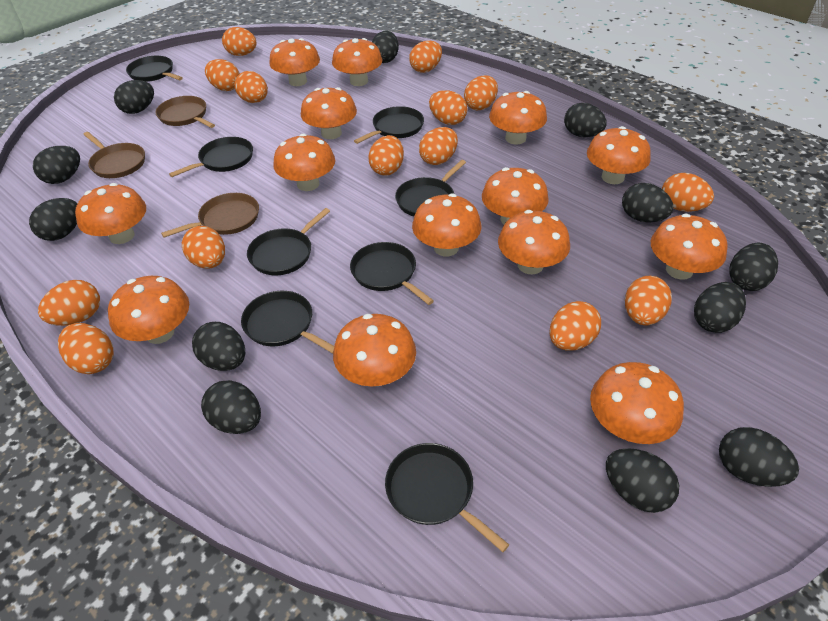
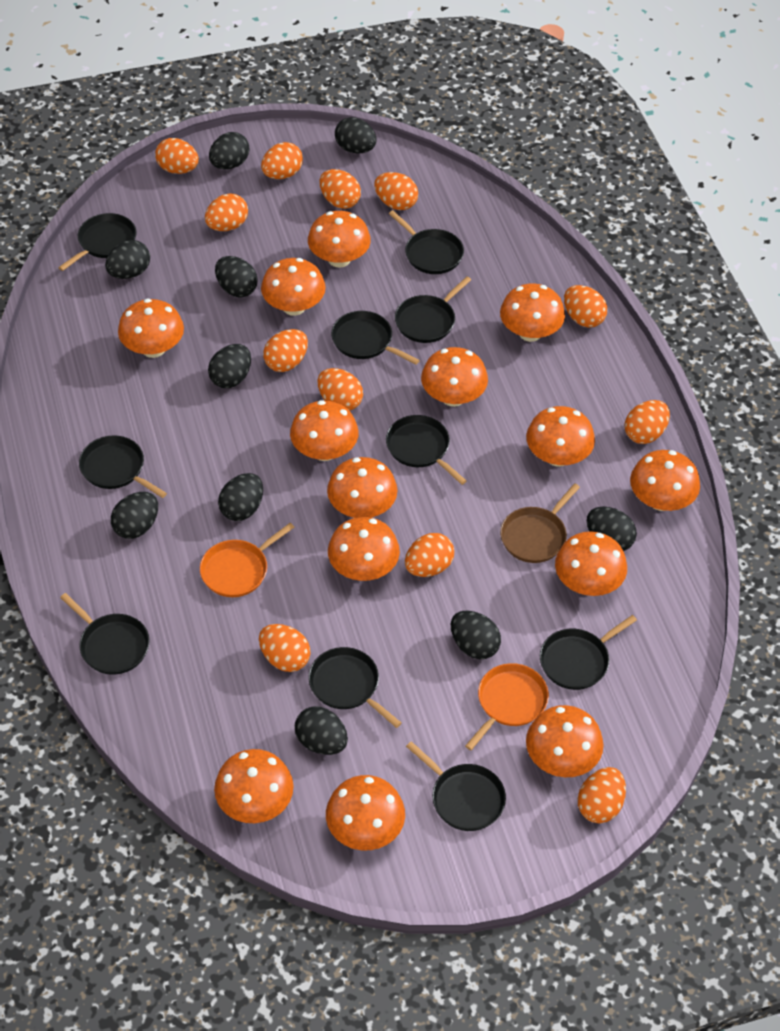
black egg: 12 -> 10
black pan: 8 -> 10
brown pan: 3 -> 1
orange egg: 14 -> 12
orange pan: 0 -> 2

